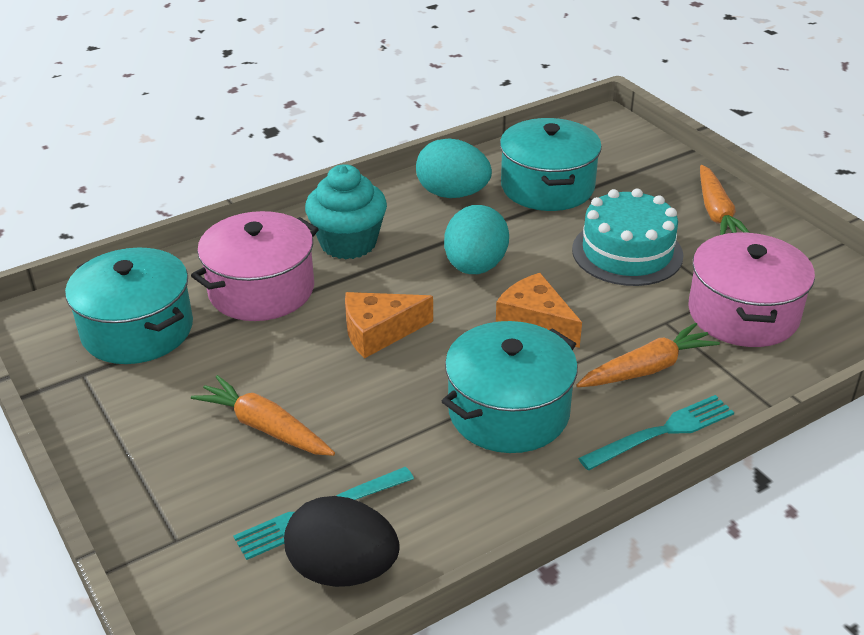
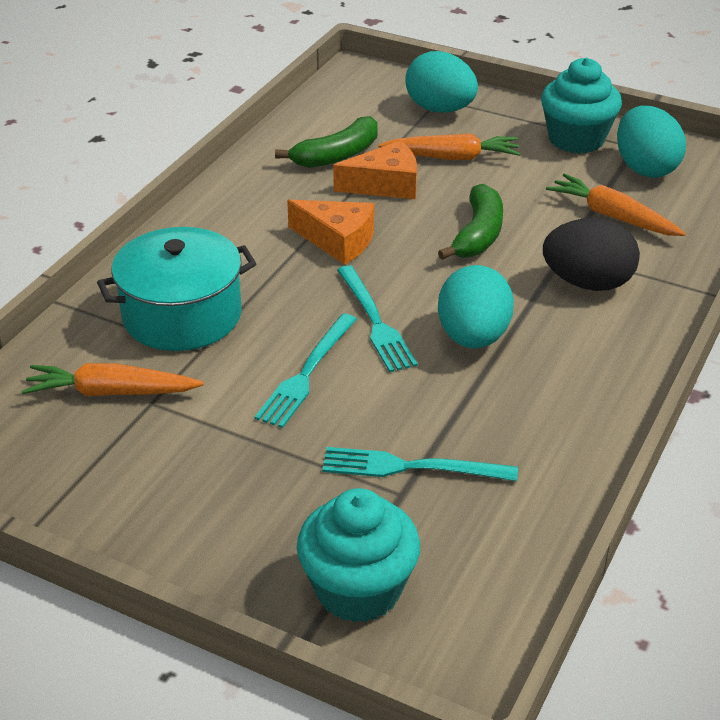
green banana: 0 -> 2
pink pot: 2 -> 0
turquoise cake: 1 -> 0
turquoise cupcake: 1 -> 2
turquoise egg: 2 -> 3
turquoise fork: 2 -> 3
turquoise pot: 3 -> 1

